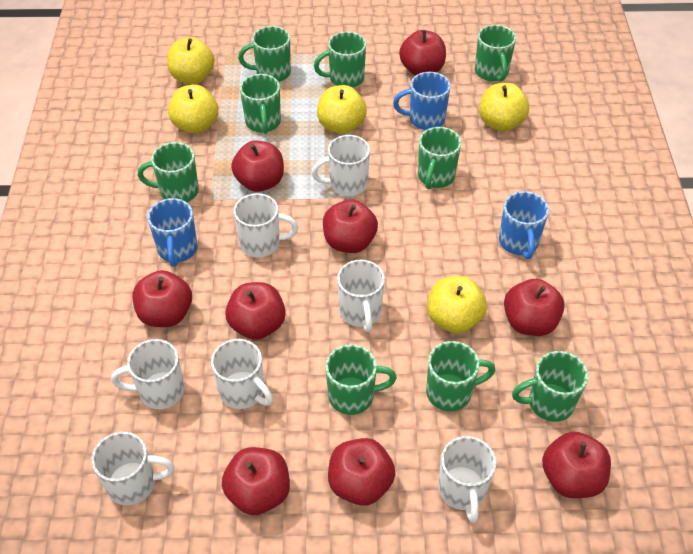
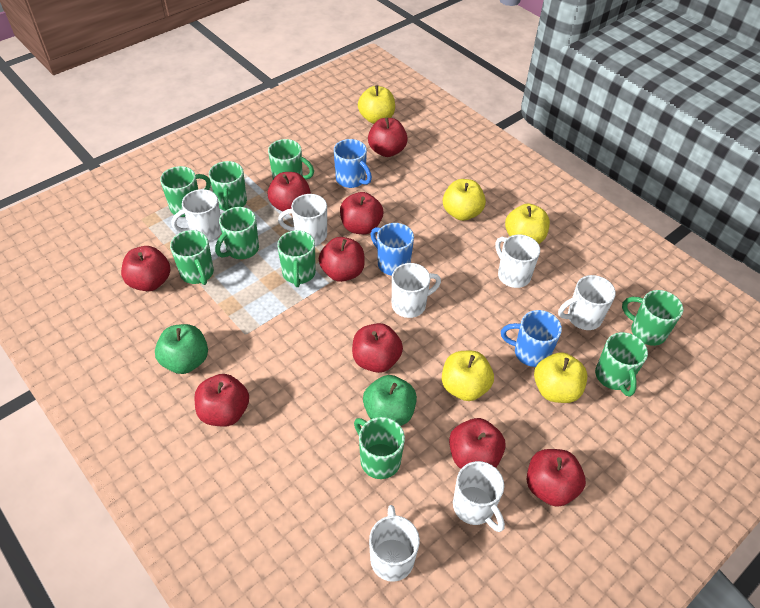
green apple: 0 -> 2

